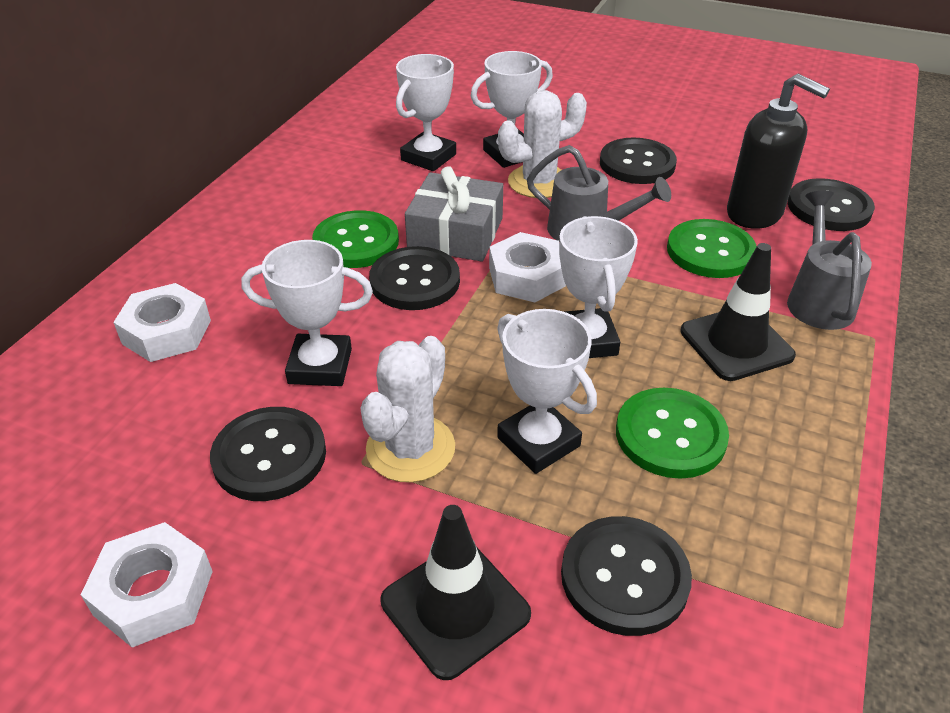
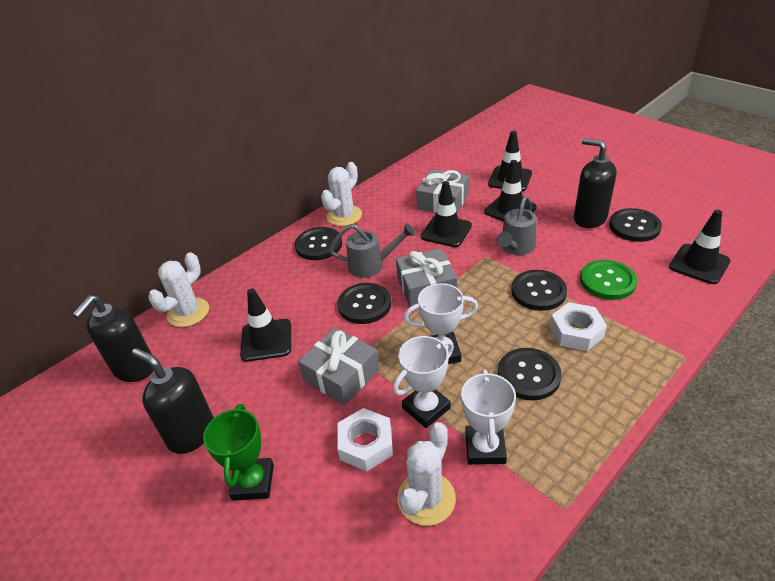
black soap dispenser: 1 -> 3
black traffic cone: 2 -> 5
green button: 3 -> 1
green trophy: 0 -> 1
grey gift: 1 -> 3
white cactus: 2 -> 3
white nut: 3 -> 2
white trophy: 5 -> 3

